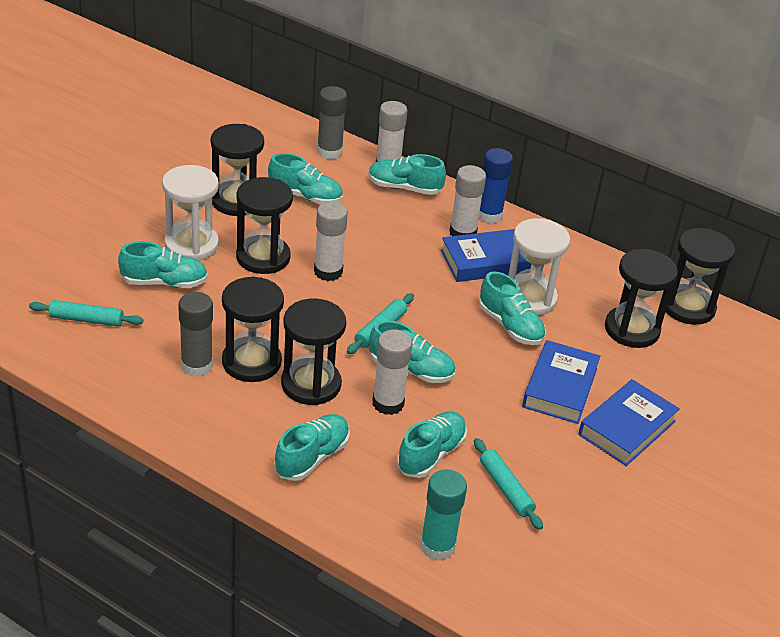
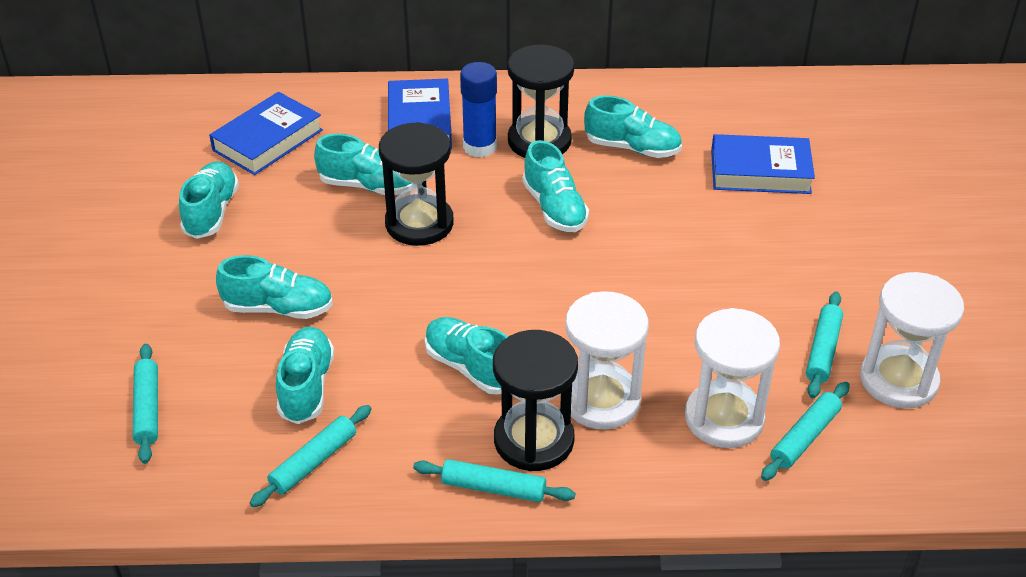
black hourglass: 6 -> 3
grey glue stick: 2 -> 0
turquoise glue stick: 1 -> 0
turquoise rolling pin: 3 -> 5
white glue stick: 4 -> 0
white hourglass: 2 -> 3

